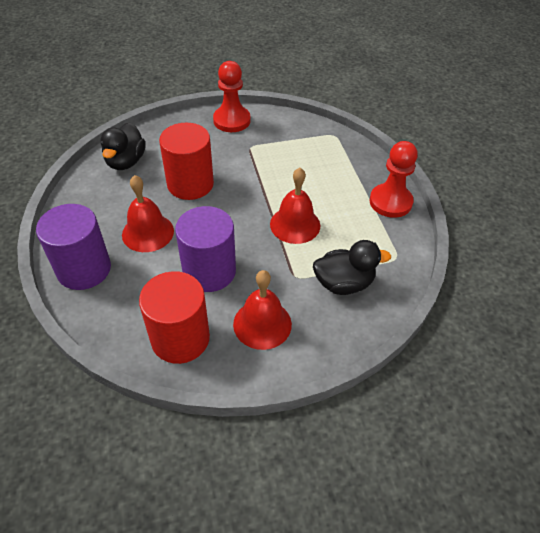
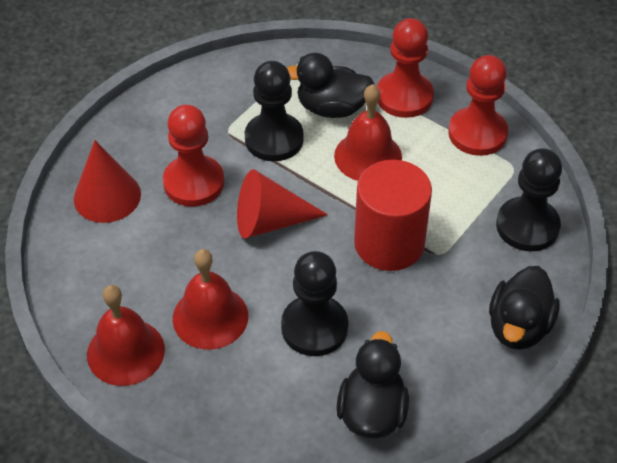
black duck: 2 -> 3
black pawn: 0 -> 3
purple cylinder: 2 -> 0
red cone: 0 -> 2
red cylinder: 2 -> 1
red pawn: 2 -> 3

